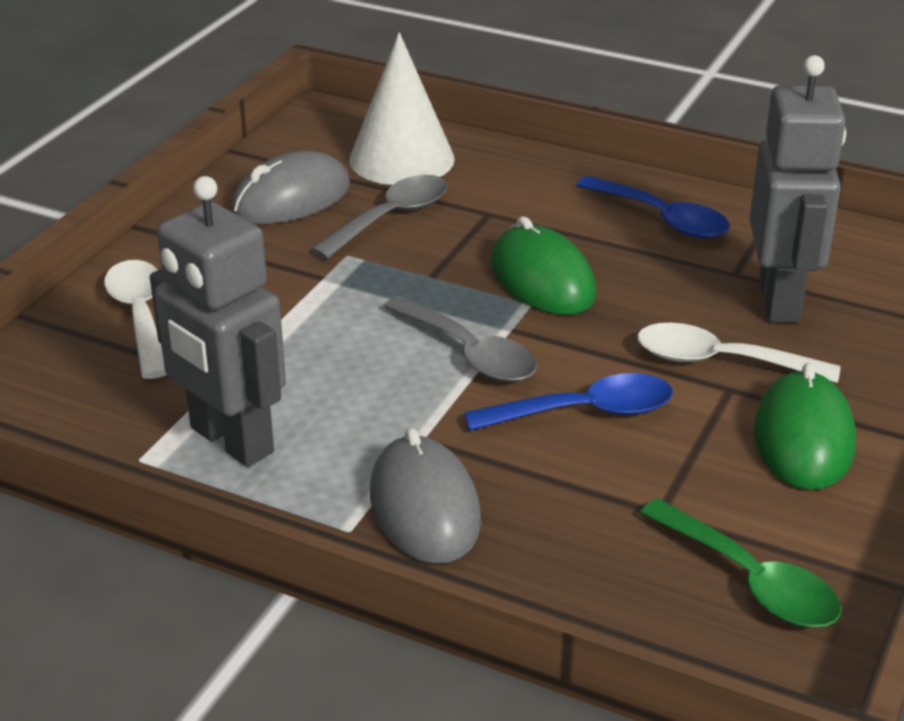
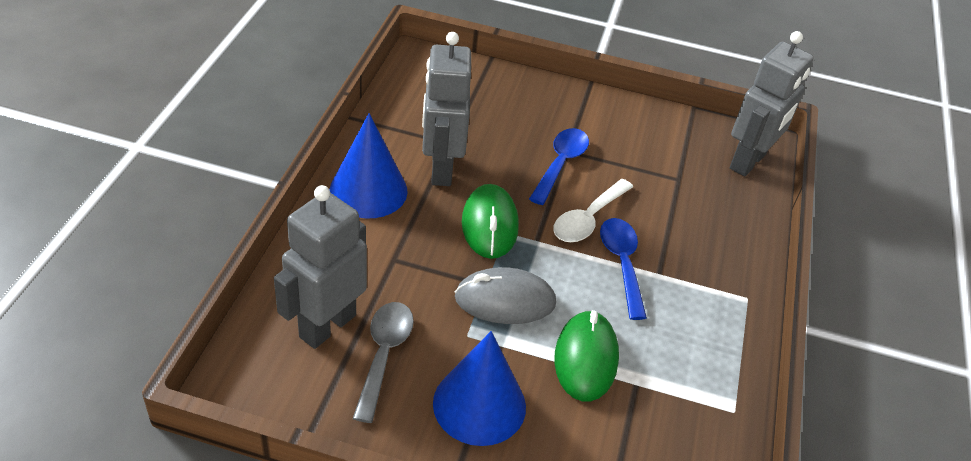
blue cone: 0 -> 2
green spoon: 1 -> 0
grey mouse: 2 -> 1
grey robot: 2 -> 3
grey spoon: 2 -> 1
white cone: 1 -> 0
white spoon: 2 -> 1

